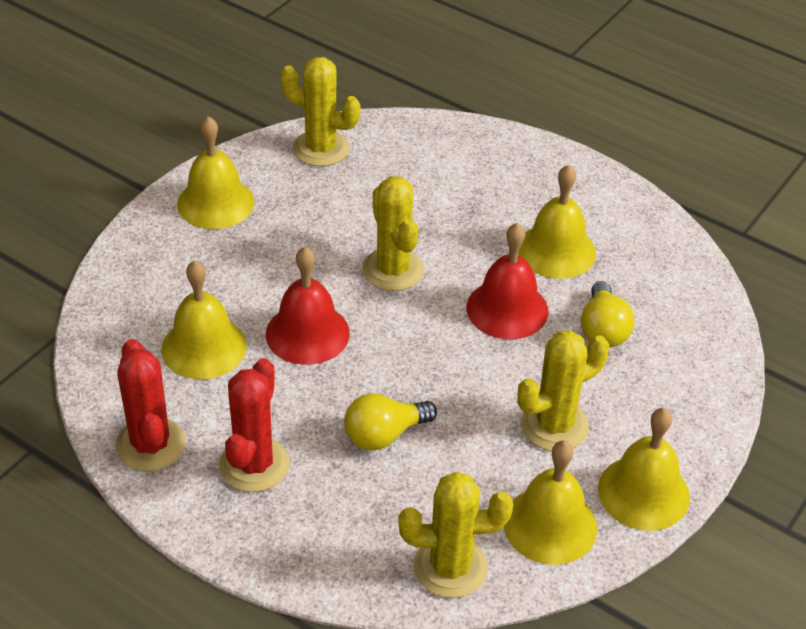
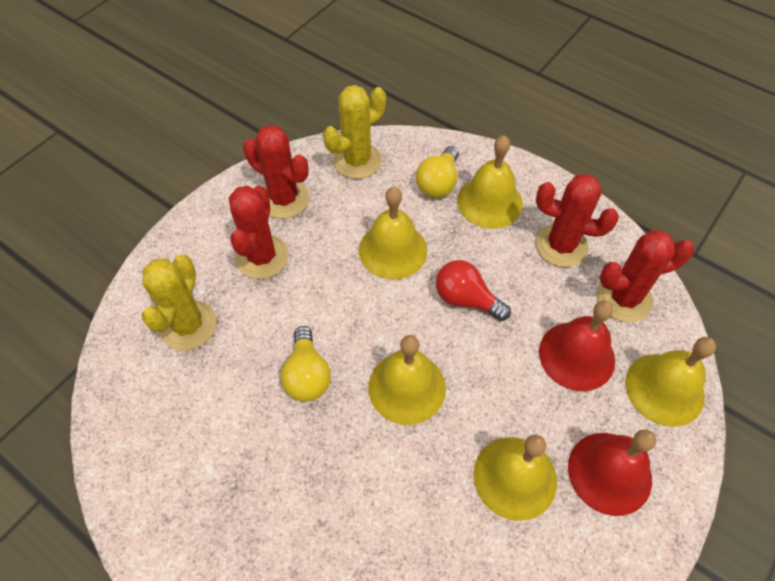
red cactus: 2 -> 4
red light bulb: 0 -> 1
yellow cactus: 4 -> 2

